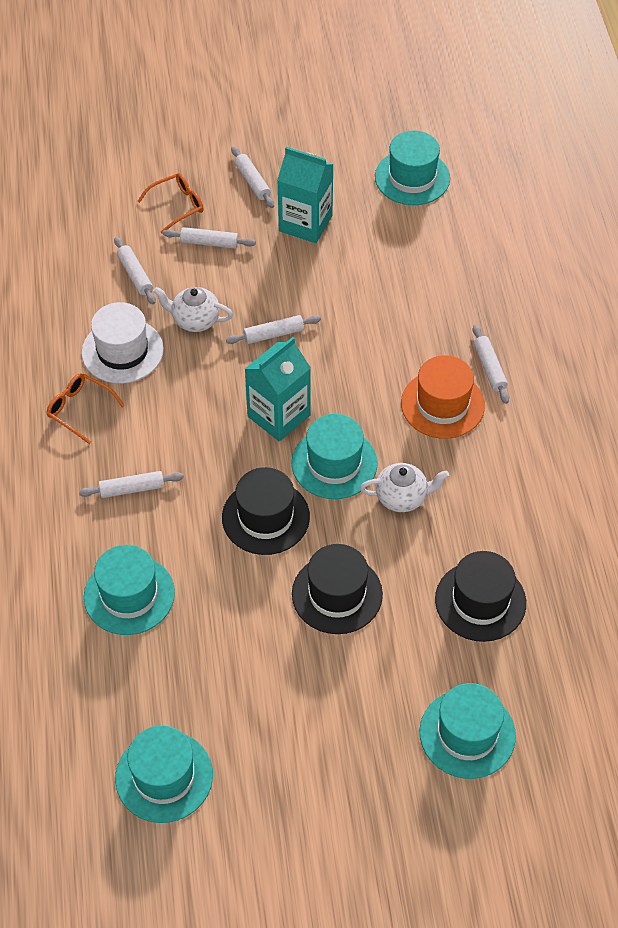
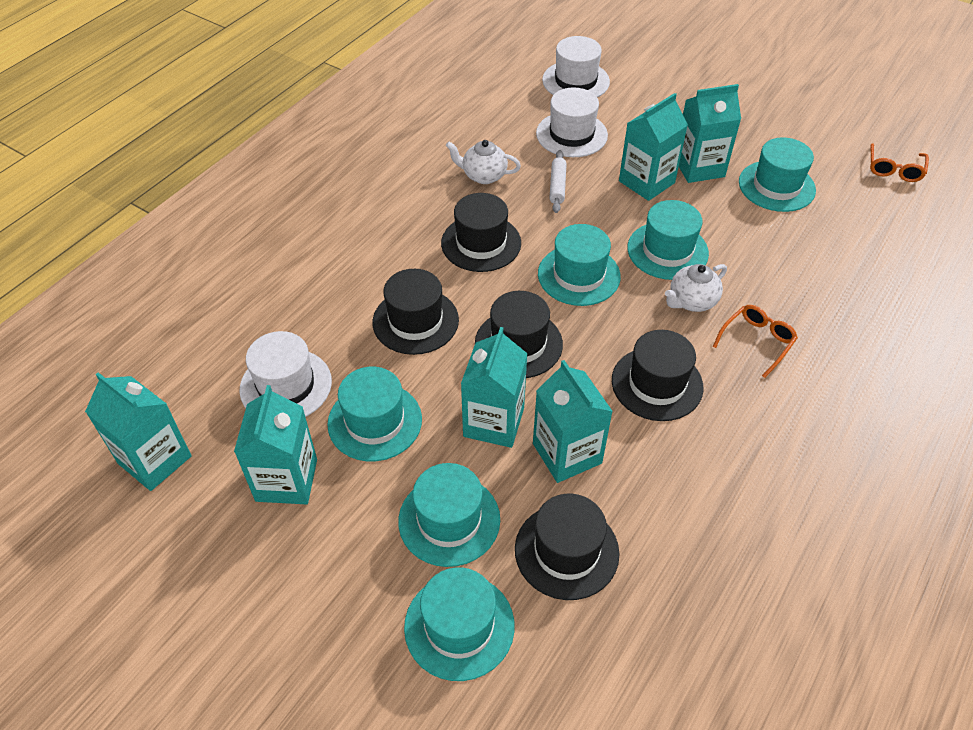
black hat: 3 -> 5
orange hat: 1 -> 0
turquoise carton: 2 -> 6
turquoise hat: 5 -> 6
white hat: 1 -> 3
white rolling pin: 6 -> 1

